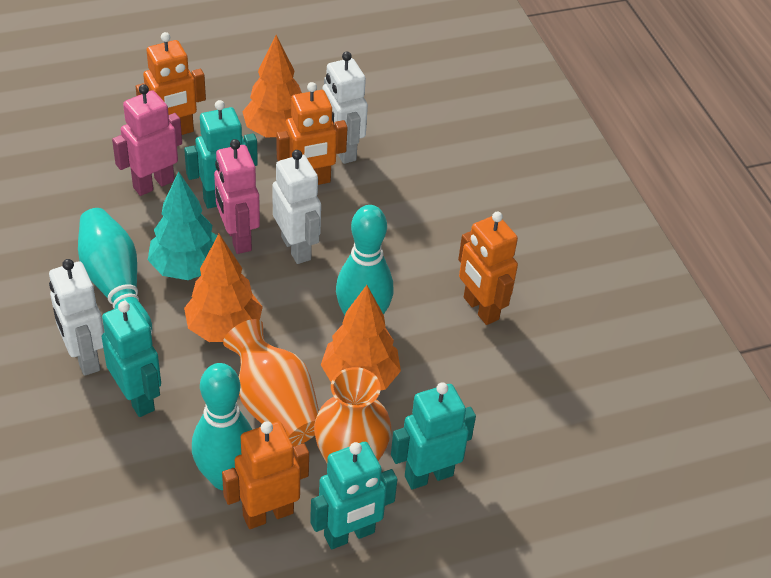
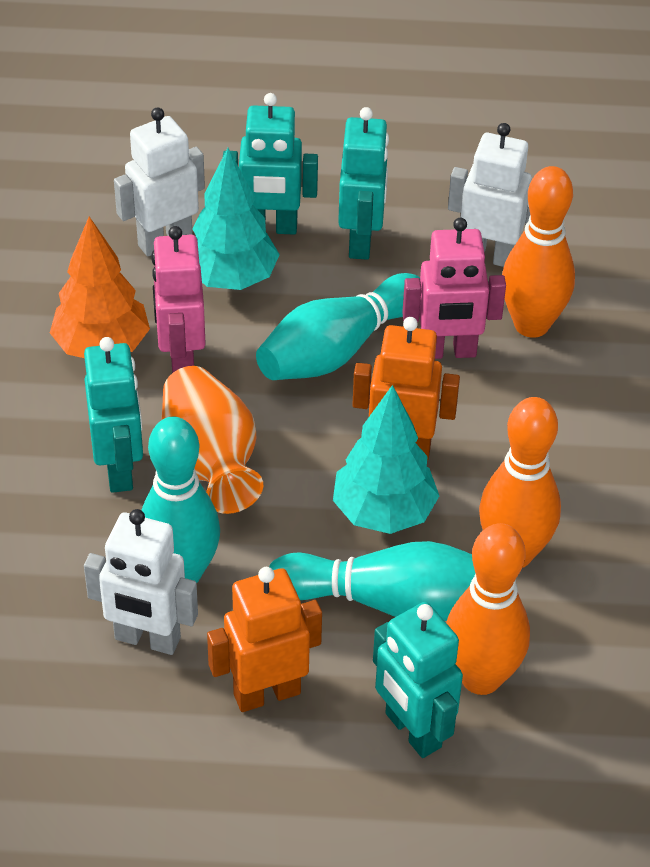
orange bowling pin: 0 -> 3
orange robot: 4 -> 2
orange tree: 3 -> 1
orange vase: 2 -> 1
turquoise tree: 1 -> 2

